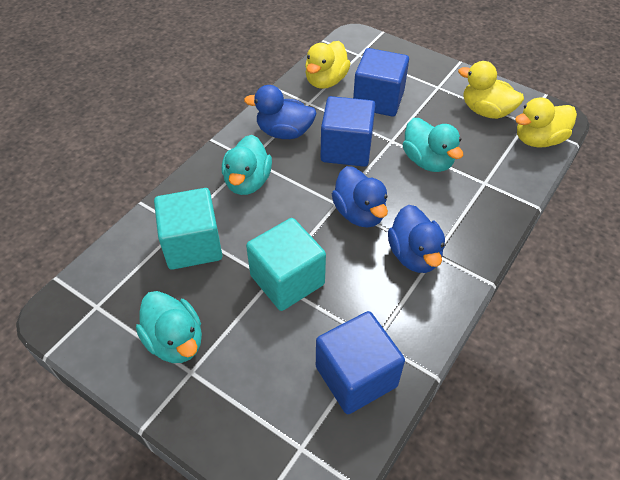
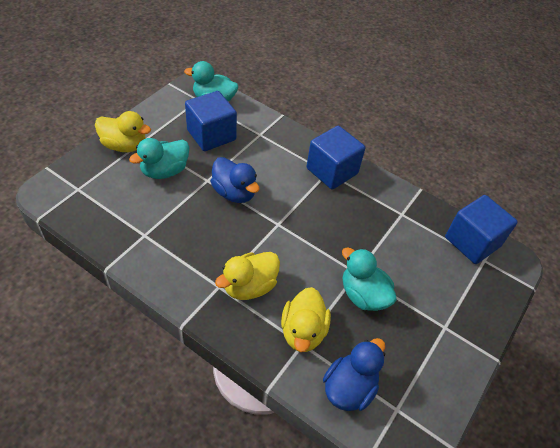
blue duck: 3 -> 2
turquoise cube: 2 -> 0

